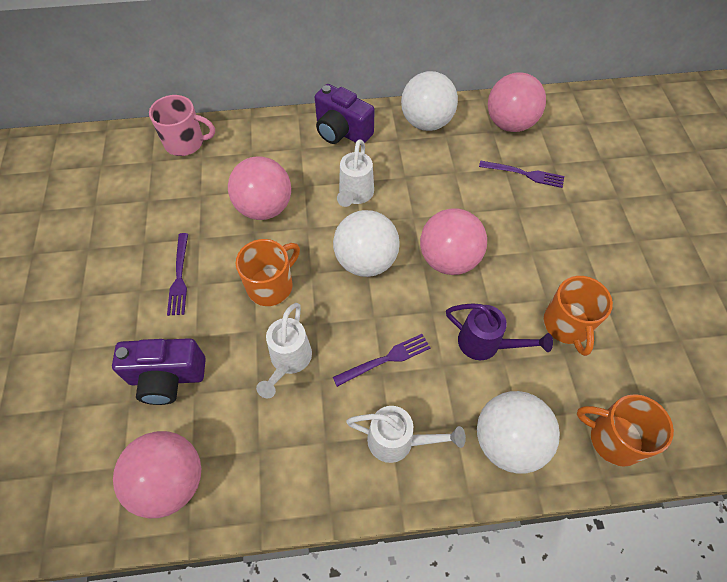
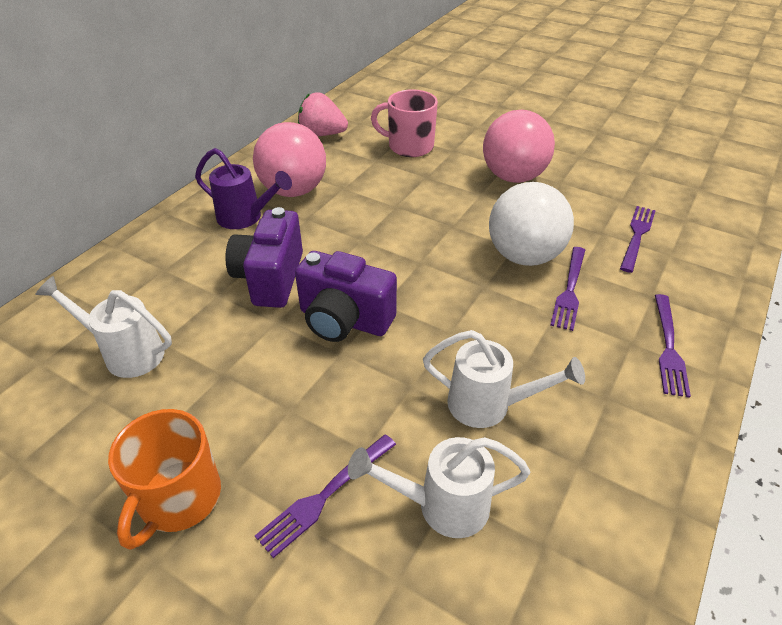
orange mug: 3 -> 1
pink ball: 4 -> 2
pink strawberry: 0 -> 1
purple fork: 3 -> 4
white ball: 3 -> 1

